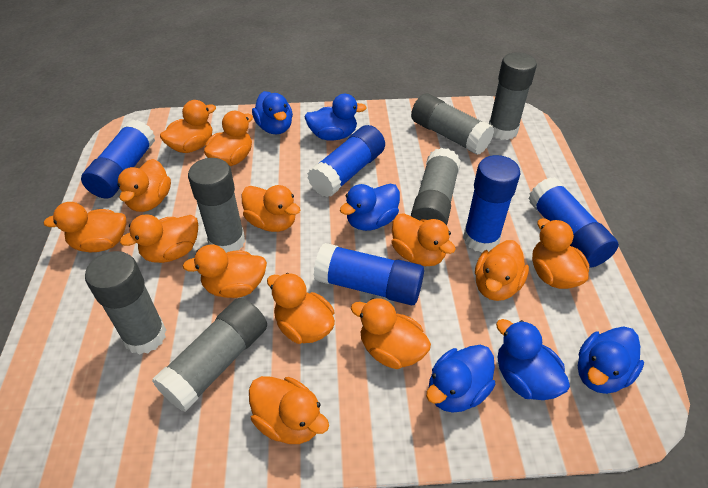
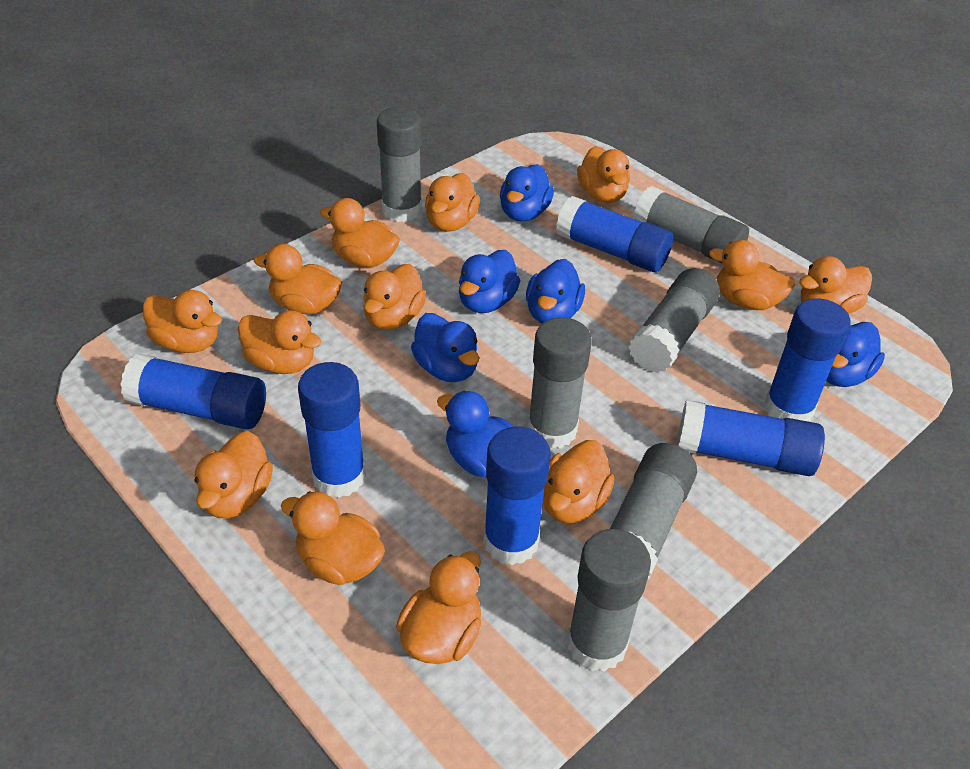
blue glue stick: 5 -> 6

